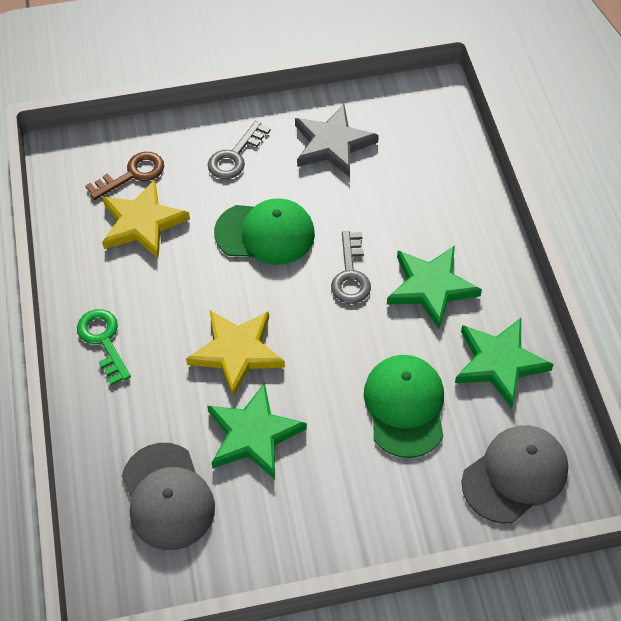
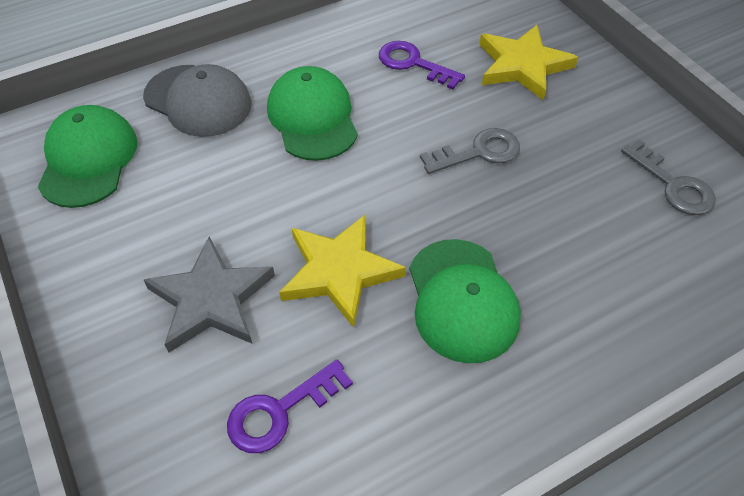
brown key: 1 -> 0
green cap: 2 -> 3
green key: 1 -> 0
green star: 3 -> 0
grey cap: 2 -> 1
purple key: 0 -> 2

